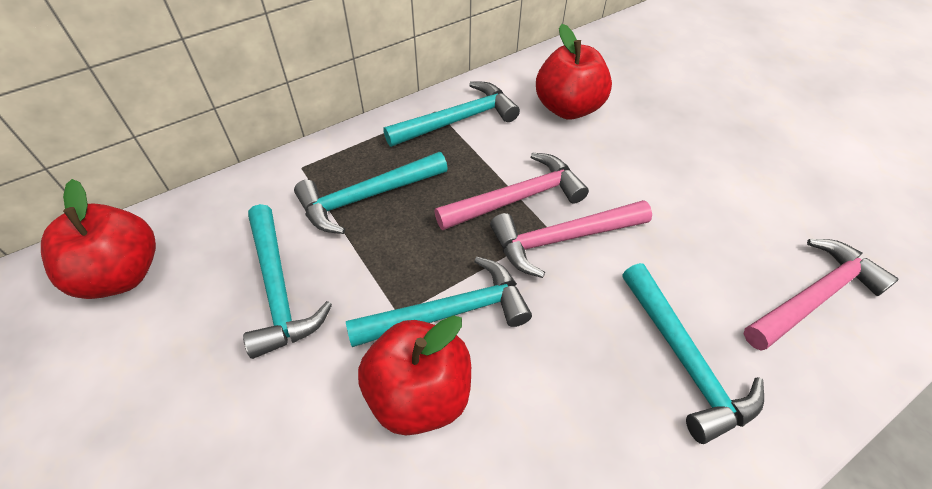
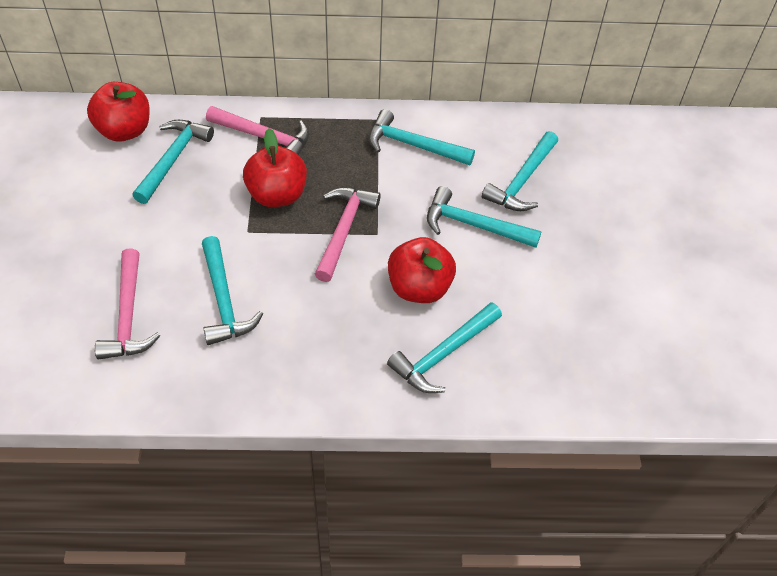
turquoise hammer: 5 -> 6

